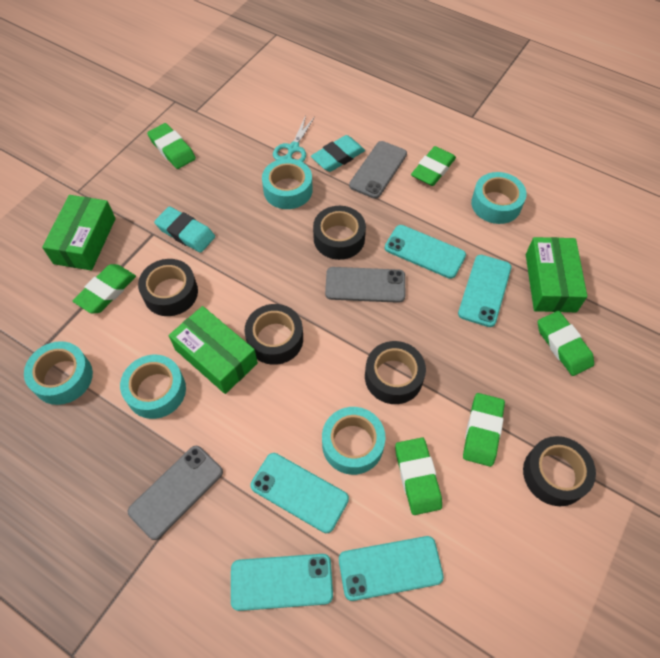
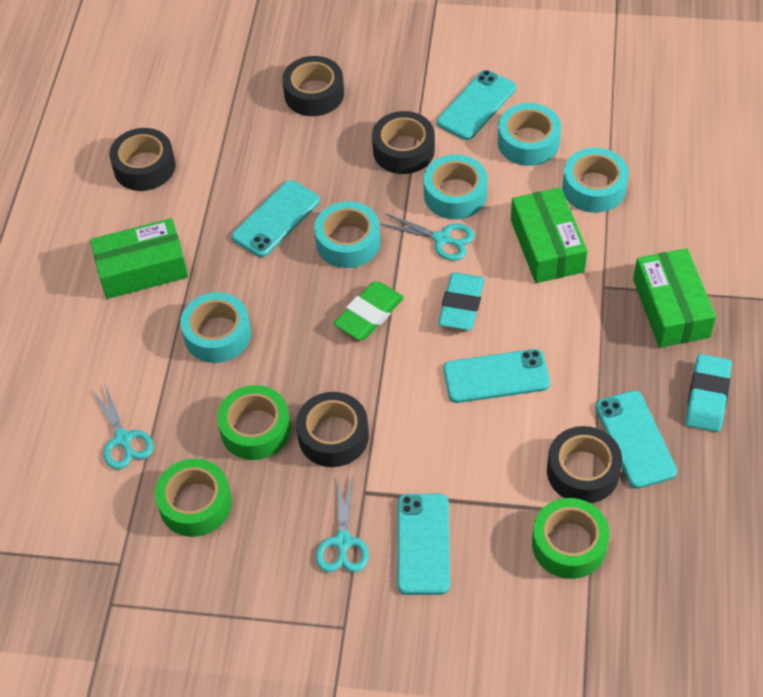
green eraser: 6 -> 1
green tape: 0 -> 3
grey phone: 3 -> 0
turquoise scissors: 1 -> 3

